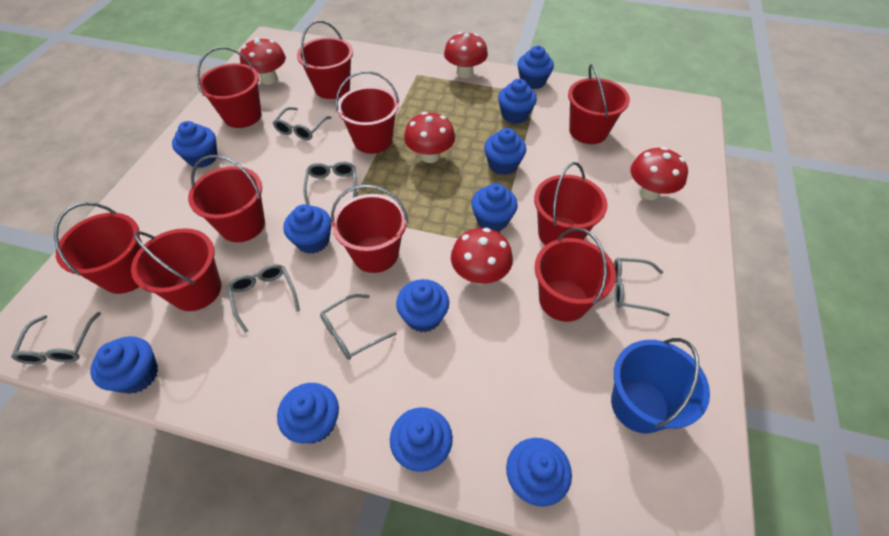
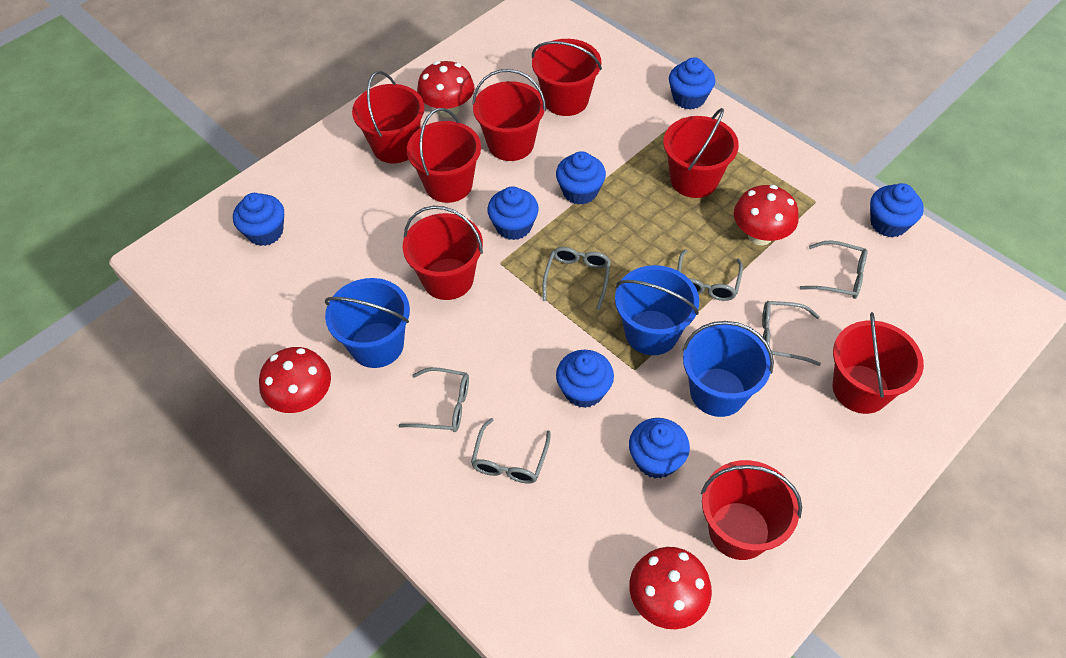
blue bucket: 1 -> 3
blue cupcake: 11 -> 7
red bucket: 10 -> 8
red mushroom: 5 -> 4

